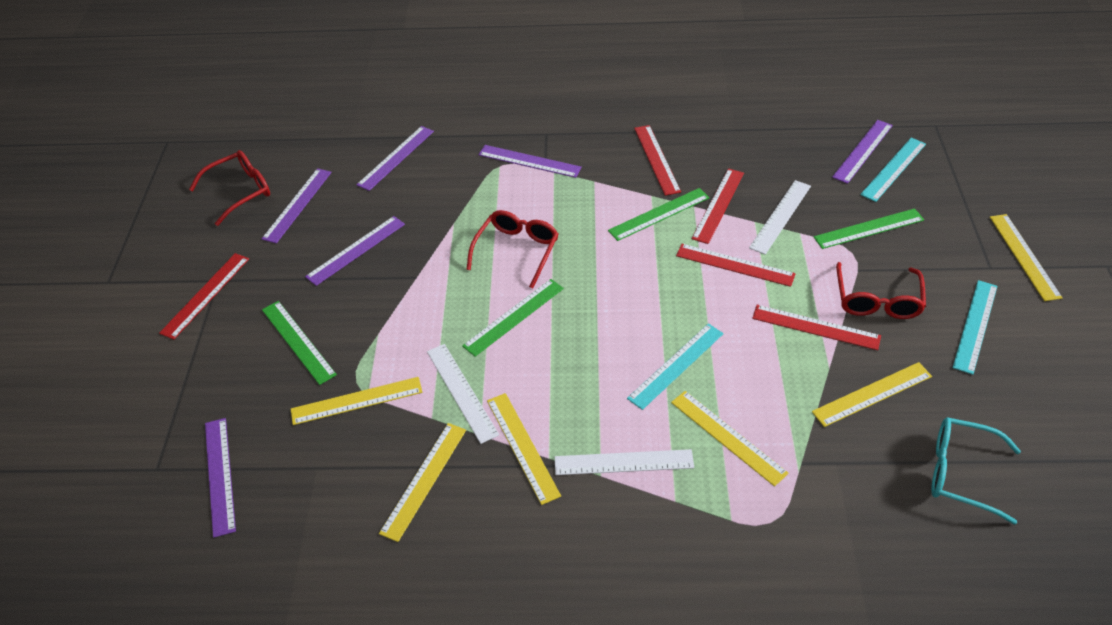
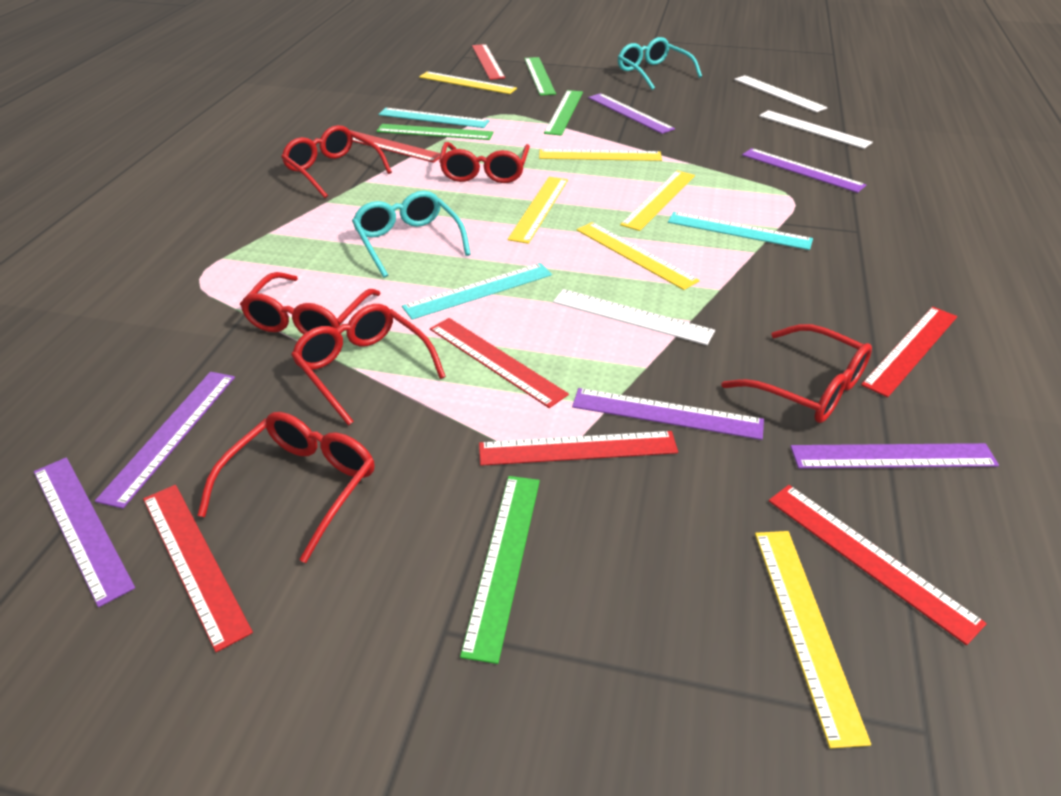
red glasses: 3 -> 6
red ruler: 5 -> 7
turquoise glasses: 1 -> 2

